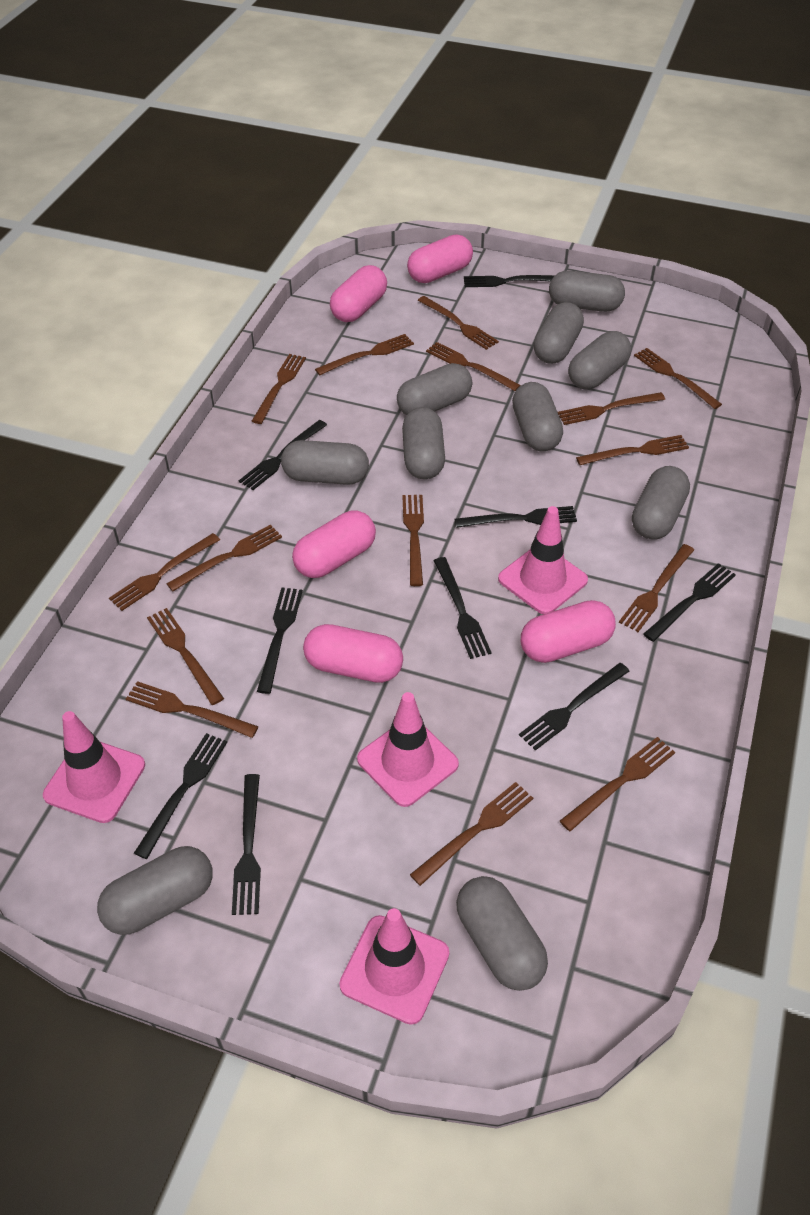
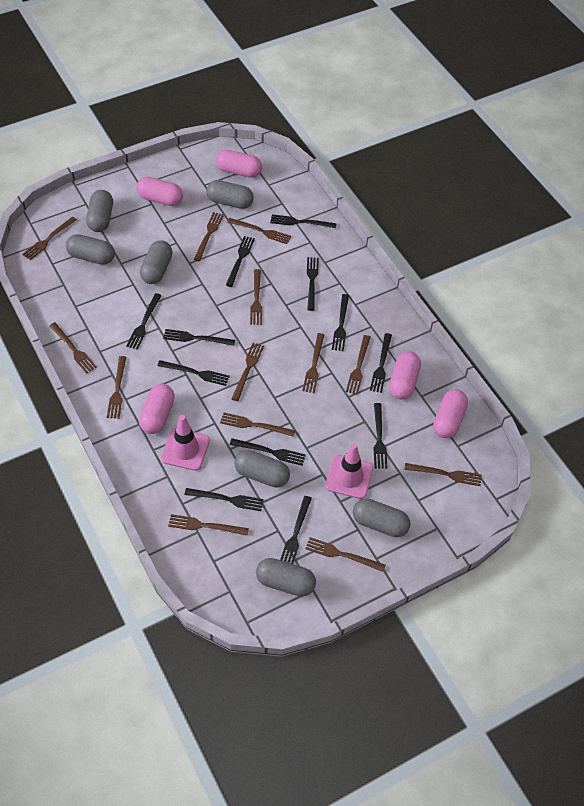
black fork: 9 -> 12
brown fork: 15 -> 13
grey capsule: 10 -> 7
pink traffic cone: 4 -> 2

